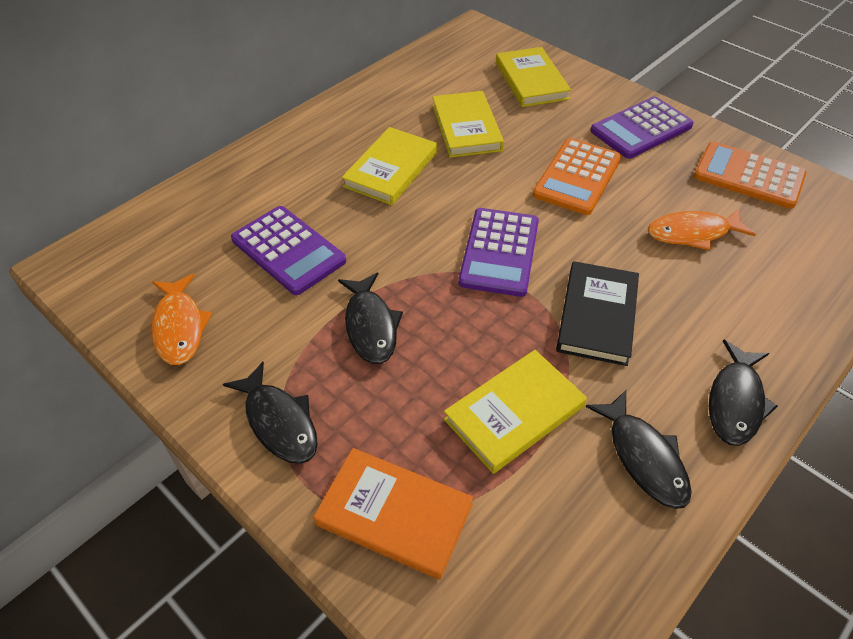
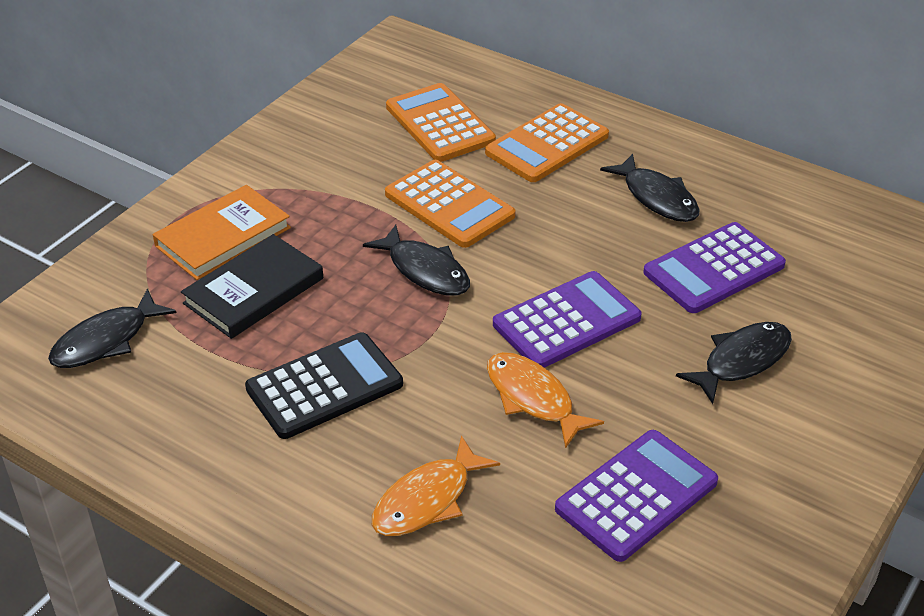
black calculator: 0 -> 1
orange calculator: 2 -> 3
yellow book: 4 -> 0

